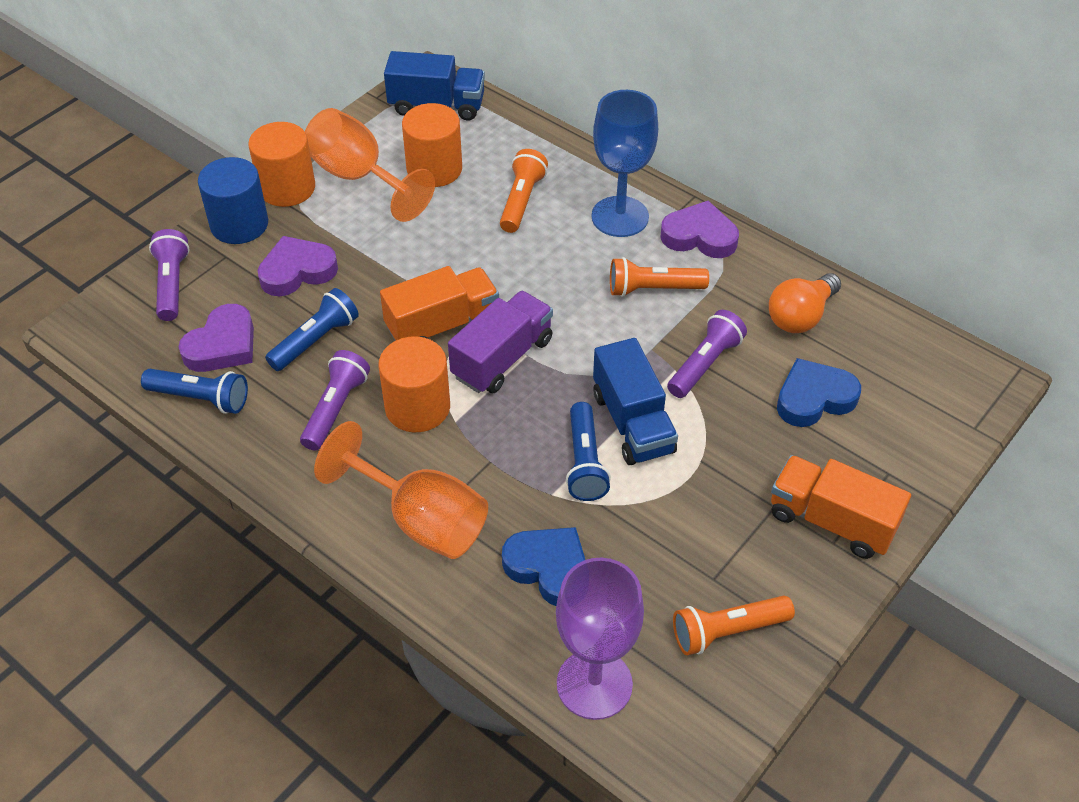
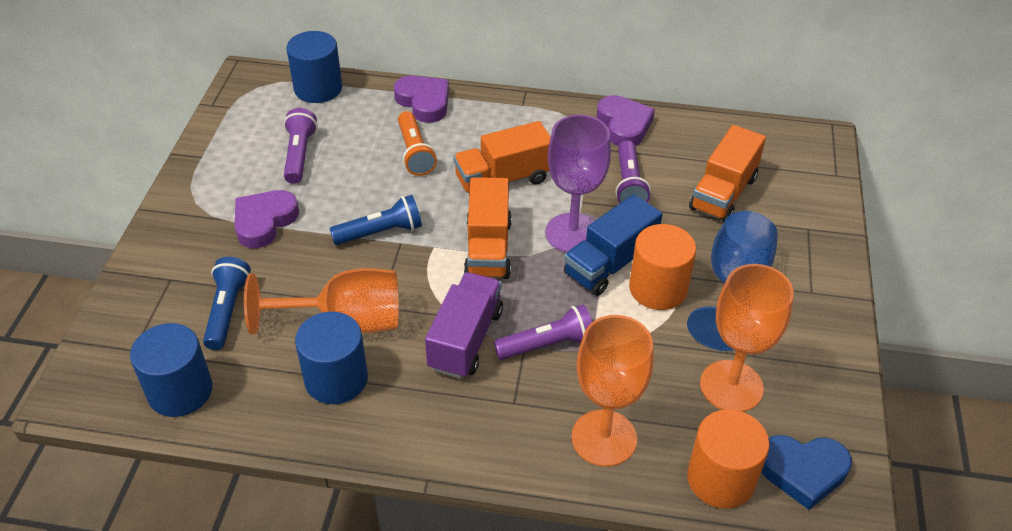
blue cylinder: 1 -> 3
blue flashlight: 3 -> 2
blue heart: 2 -> 1
blue truck: 2 -> 1
orange cylinder: 3 -> 2
orange flashlight: 3 -> 1
orange goblet: 2 -> 3
orange light bulb: 1 -> 0
orange truck: 2 -> 3

